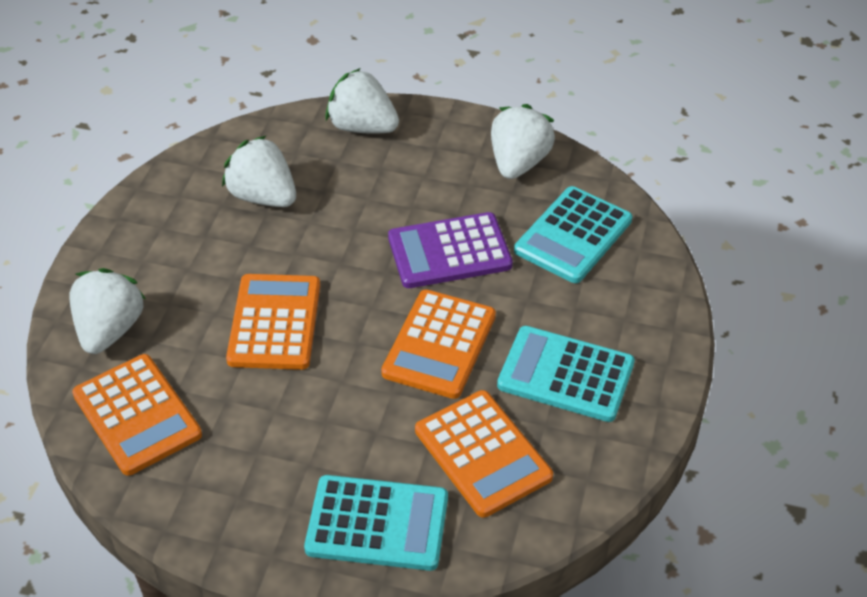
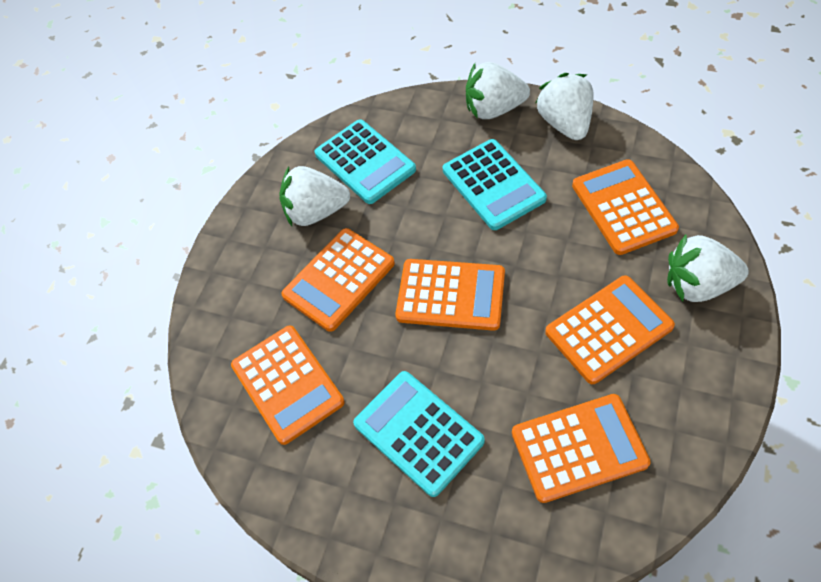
orange calculator: 4 -> 6
purple calculator: 1 -> 0

